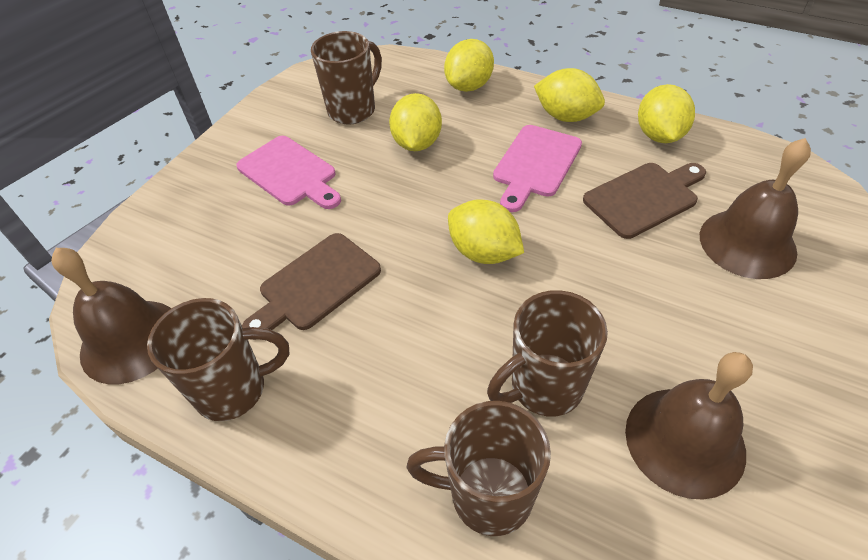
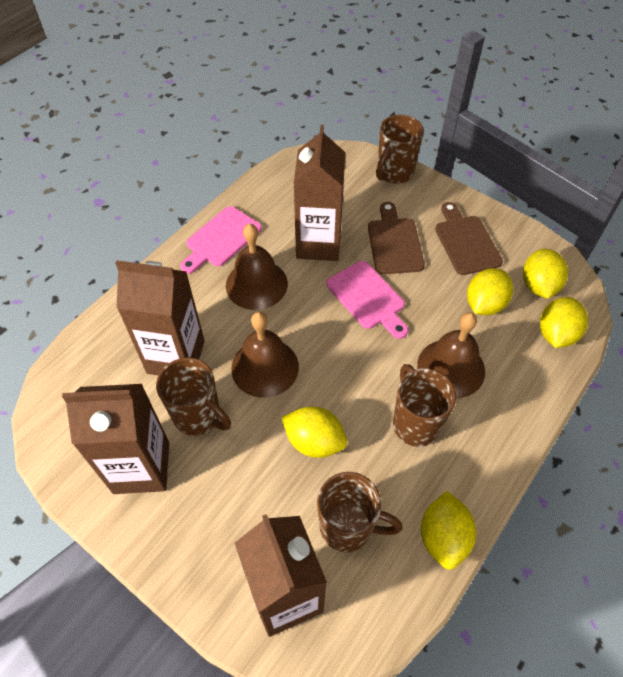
brown carton: 0 -> 4

